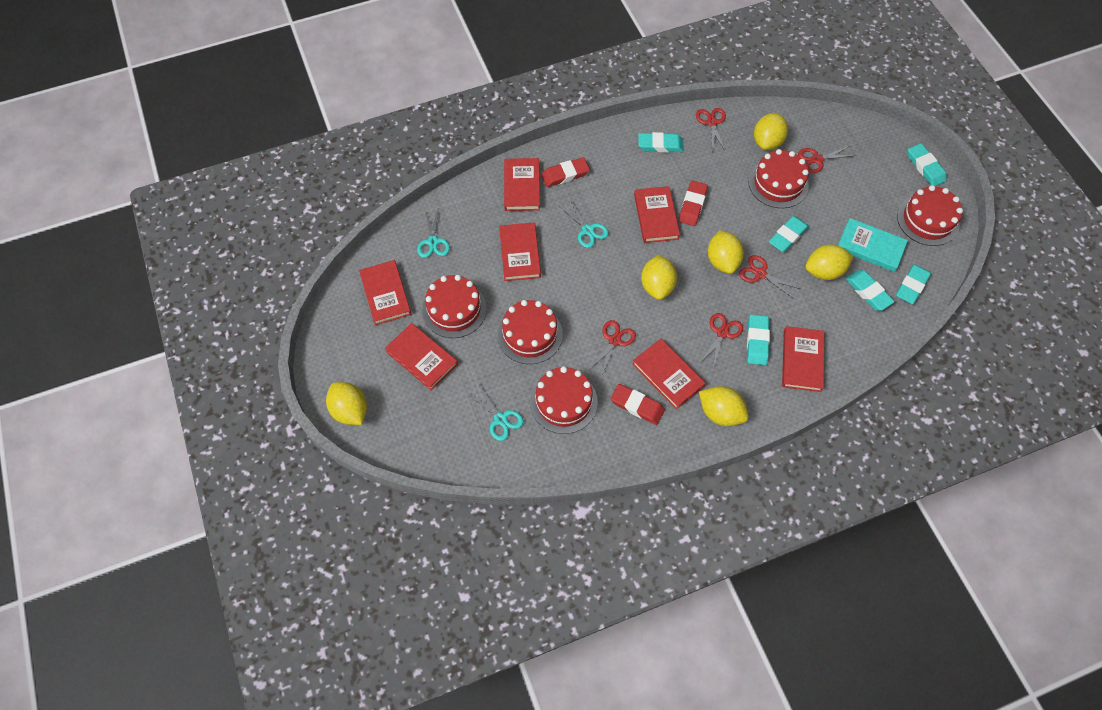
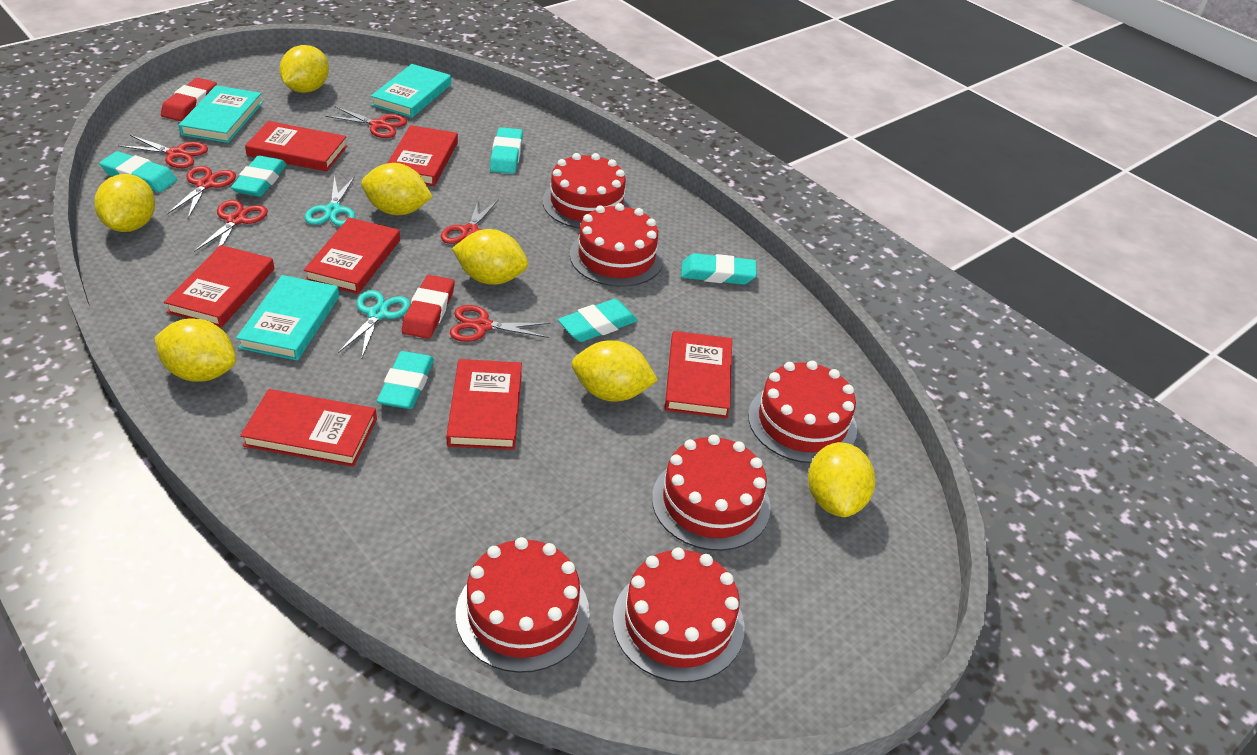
red cake: 5 -> 6
red eraser: 3 -> 2
red scissors: 5 -> 6
turquoise book: 1 -> 3
turquoise scissors: 3 -> 2
yellow lemon: 6 -> 7

